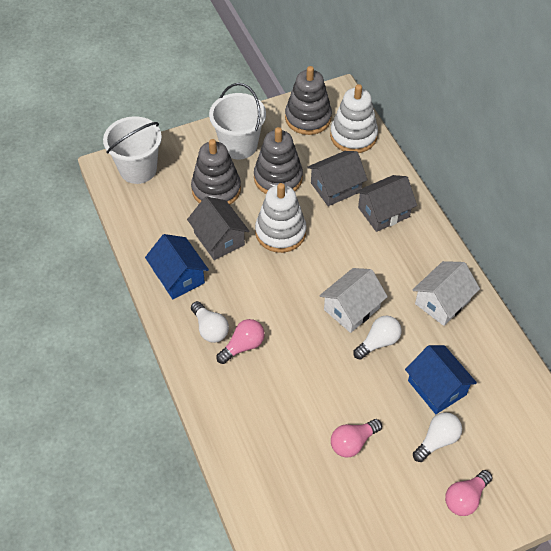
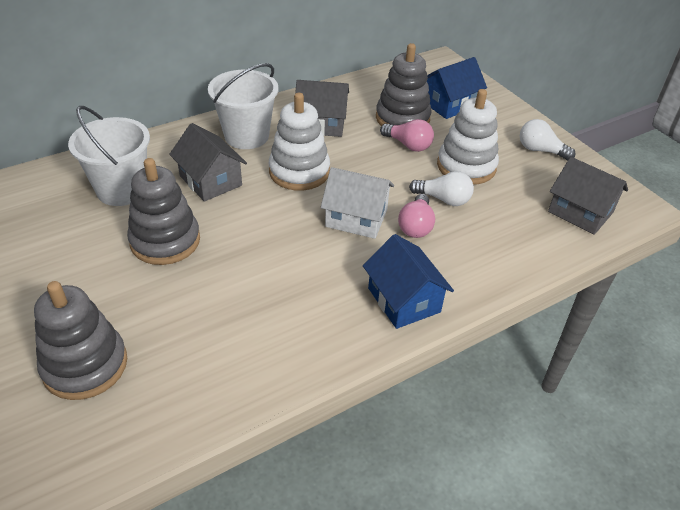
pink light bulb: 3 -> 2
white house: 2 -> 1
white light bulb: 3 -> 2

